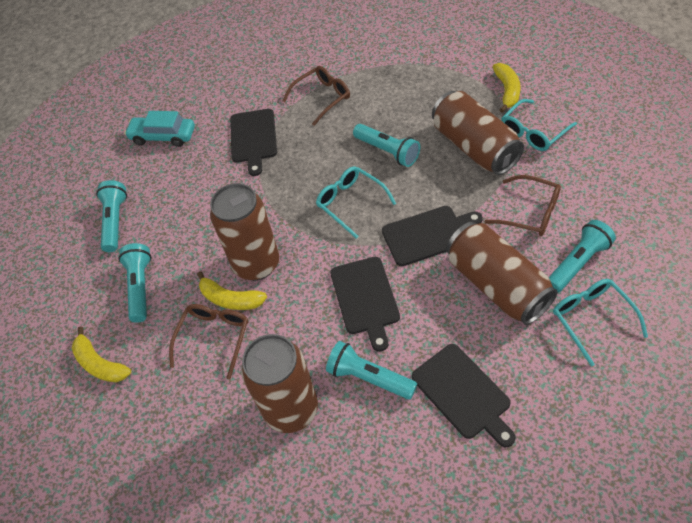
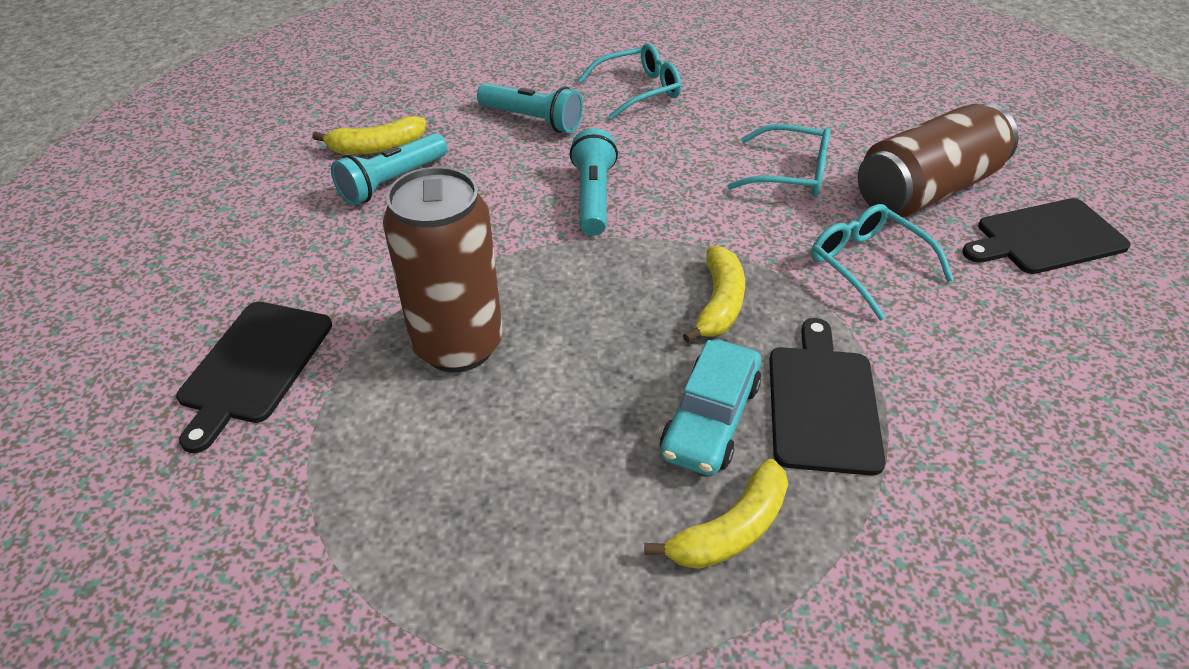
black cutting board: 4 -> 3
brown can: 4 -> 2
brown glasses: 3 -> 0
turquoise flashlight: 5 -> 3

